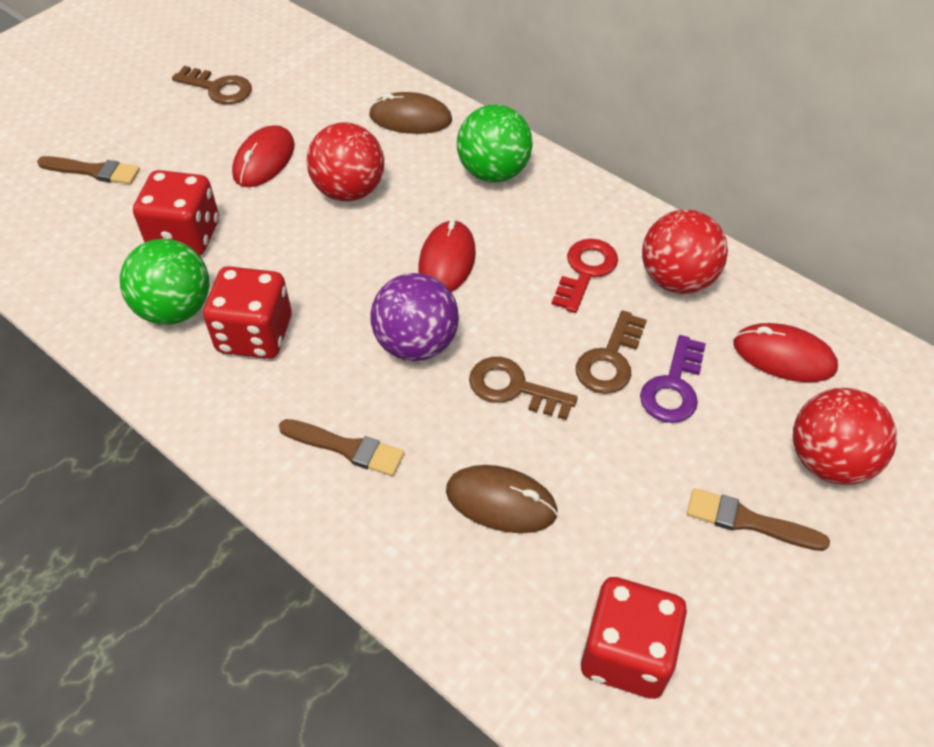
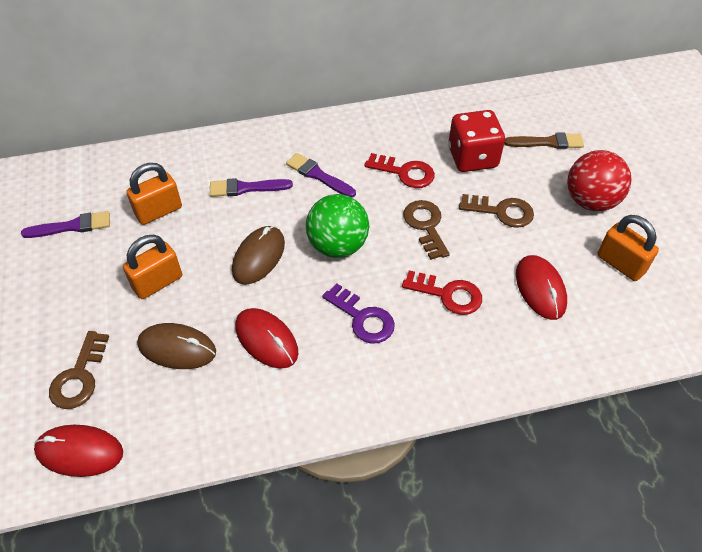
brown brush: 3 -> 1
green ball: 2 -> 1
orange padlock: 0 -> 3
purple ball: 1 -> 0
purple brush: 0 -> 3
red ball: 3 -> 1
red dice: 3 -> 1
red key: 1 -> 2

